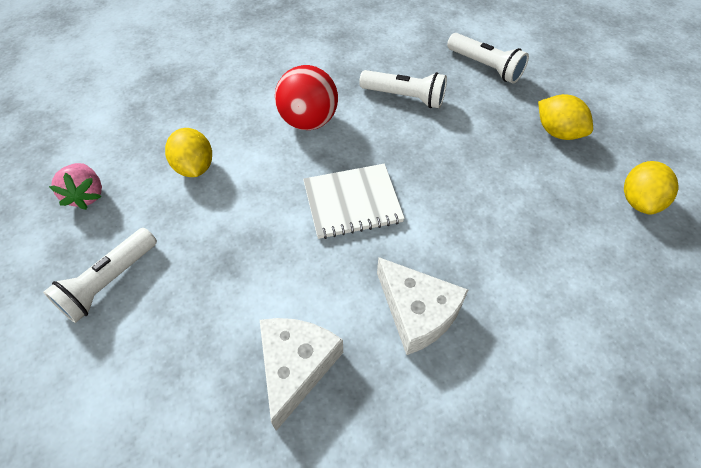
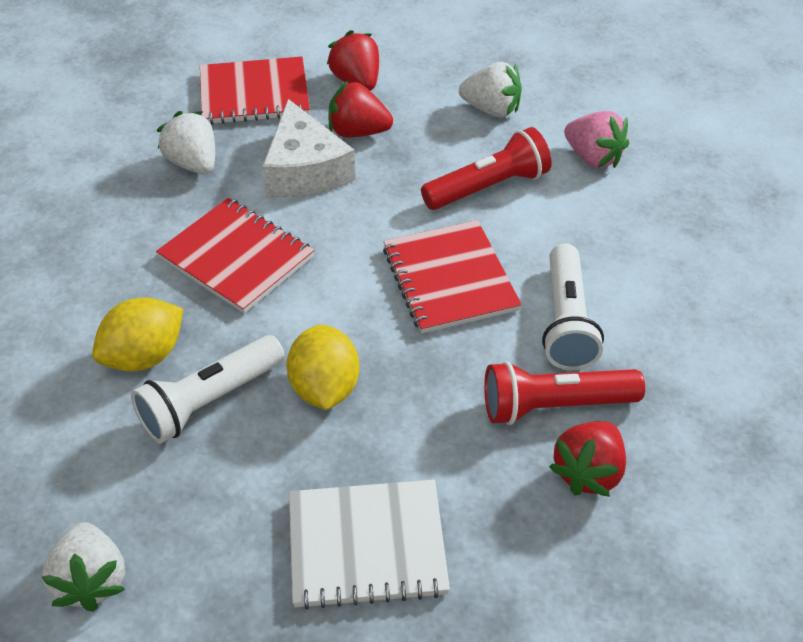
red ball: 1 -> 0
red flashlight: 0 -> 2
red notebook: 0 -> 3
red strawberry: 0 -> 3
white cheese: 2 -> 1
white flashlight: 3 -> 2
white strawberry: 0 -> 3
yellow lemon: 3 -> 2

